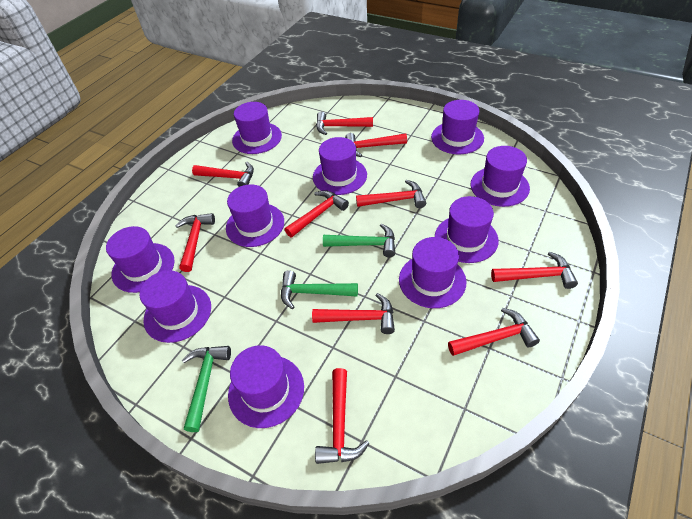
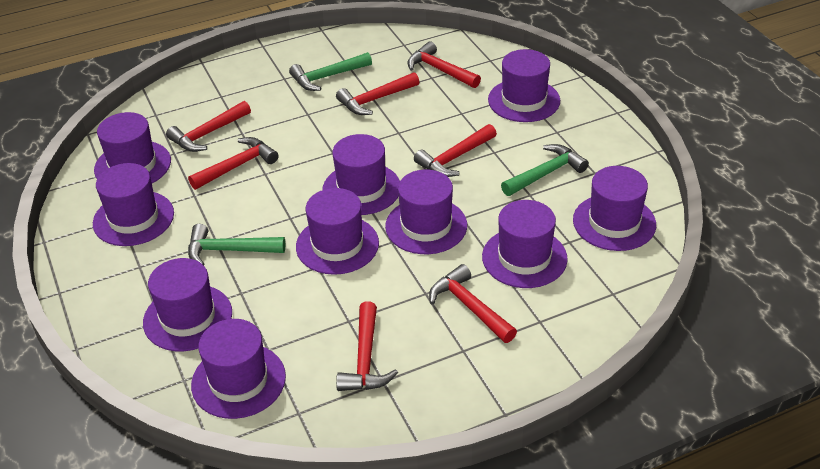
red hammer: 10 -> 7

